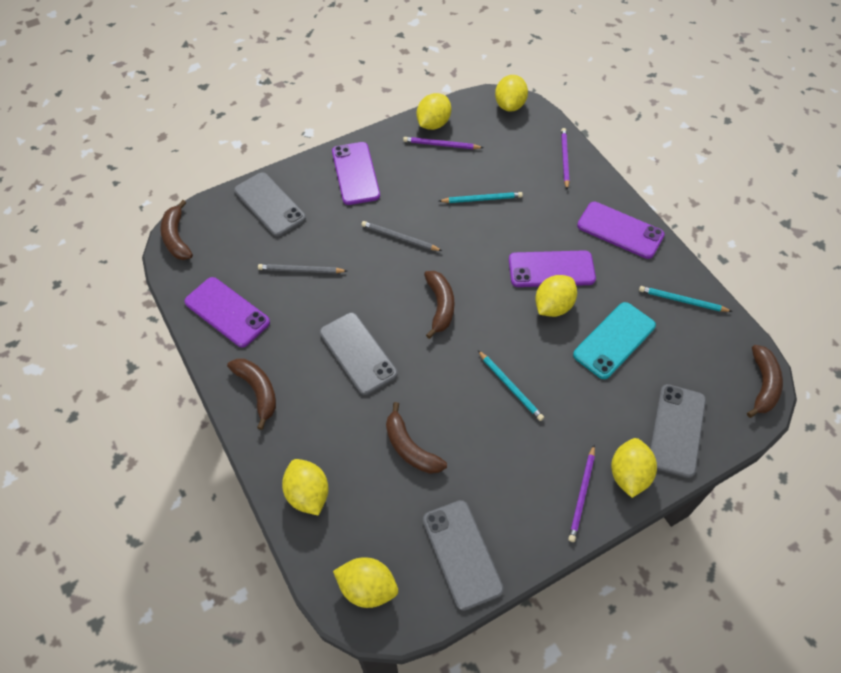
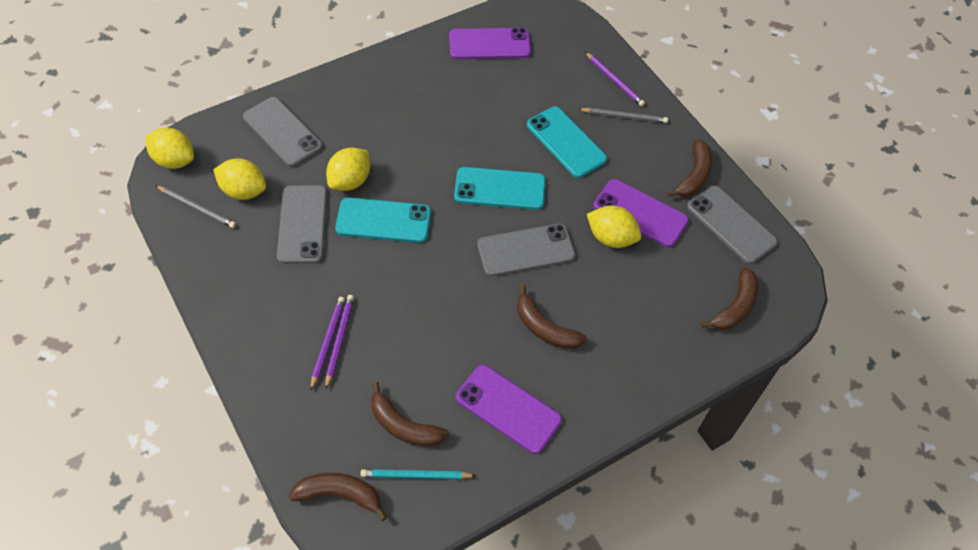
purple phone: 4 -> 3
turquoise pencil: 3 -> 1
turquoise phone: 1 -> 3
yellow lemon: 6 -> 4

